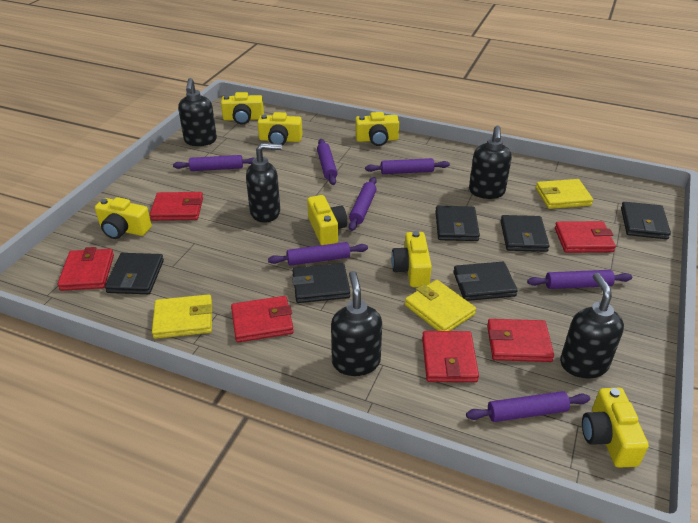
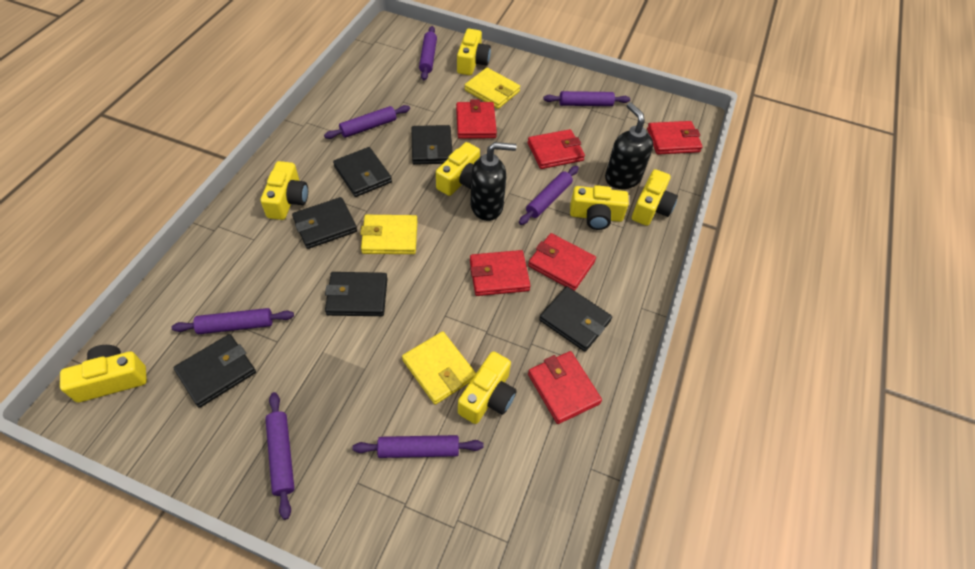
black soap dispenser: 5 -> 2

